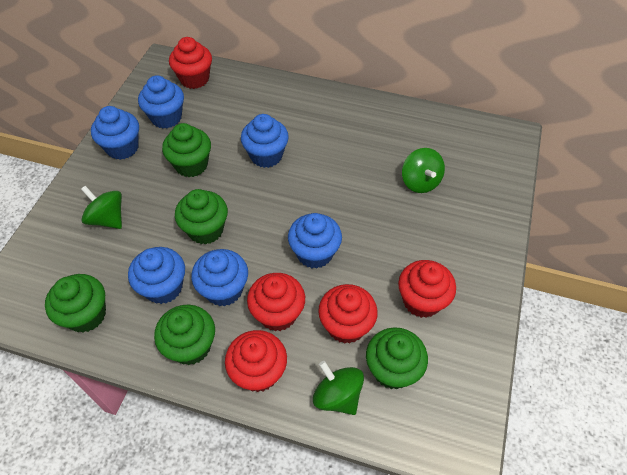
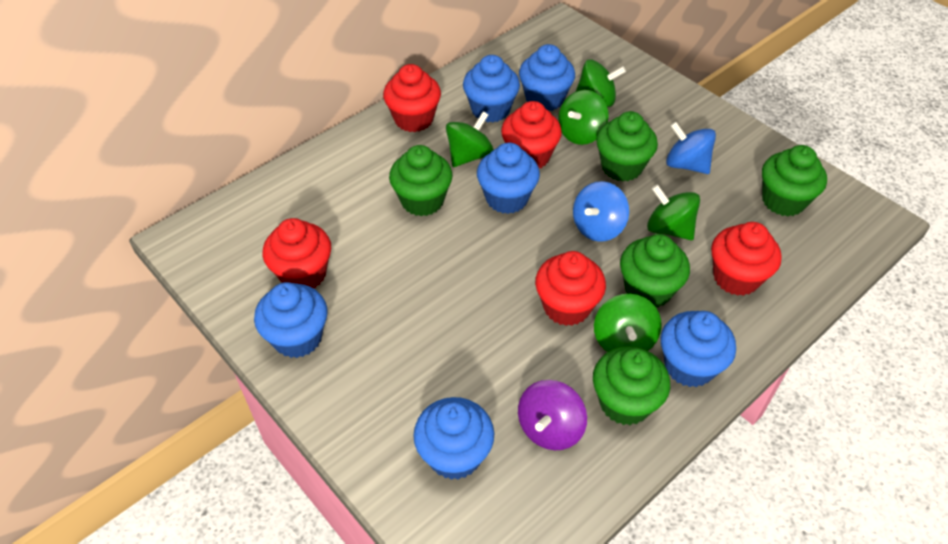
blue spinning top: 0 -> 2
green spinning top: 3 -> 5
purple spinning top: 0 -> 1

